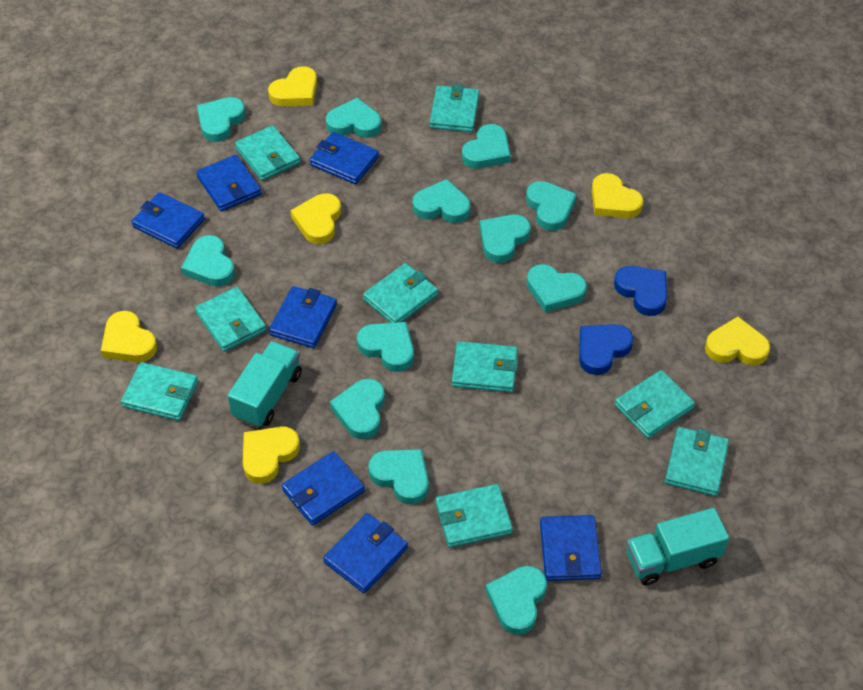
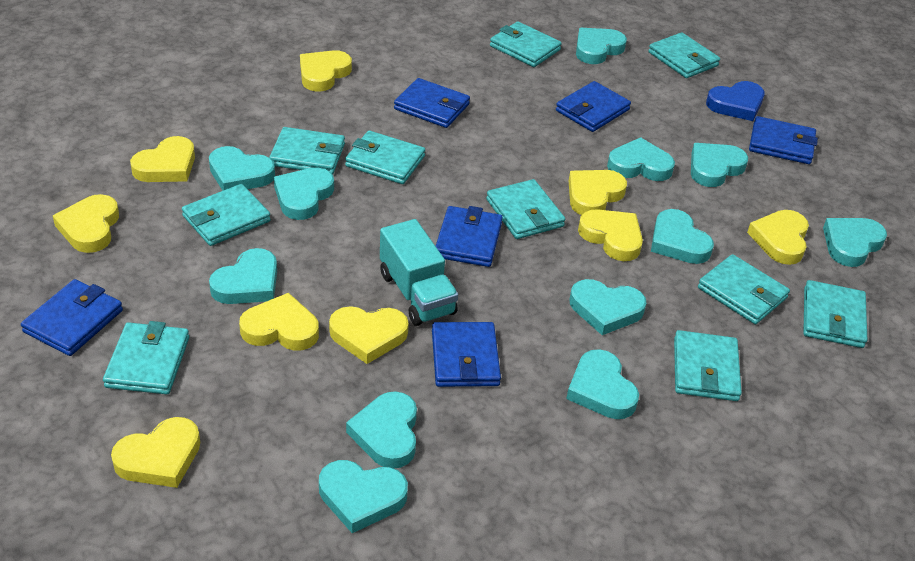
blue heart: 2 -> 1
blue wallet: 7 -> 6
turquoise truck: 2 -> 1
turquoise wallet: 9 -> 10
yellow heart: 6 -> 9

